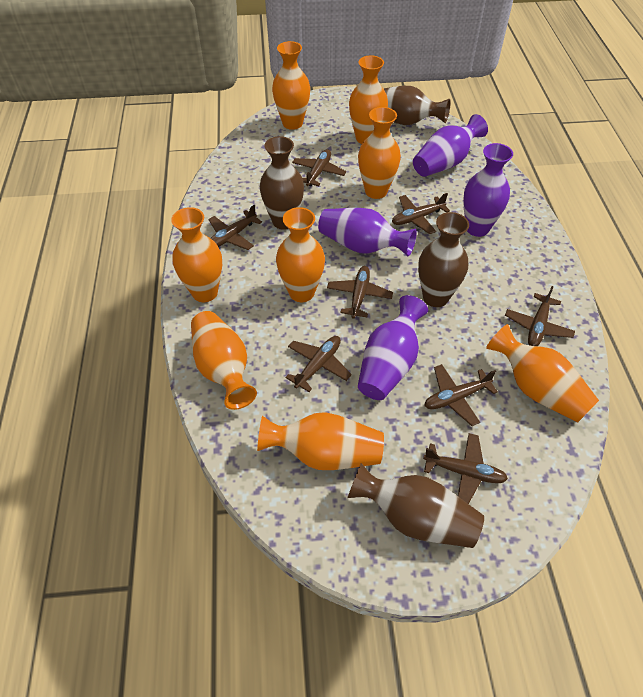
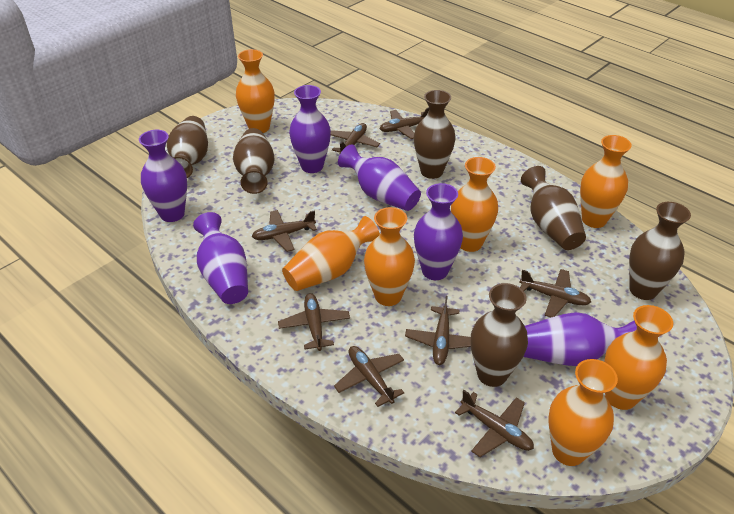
brown vase: 4 -> 6
orange vase: 8 -> 7
purple vase: 4 -> 6

